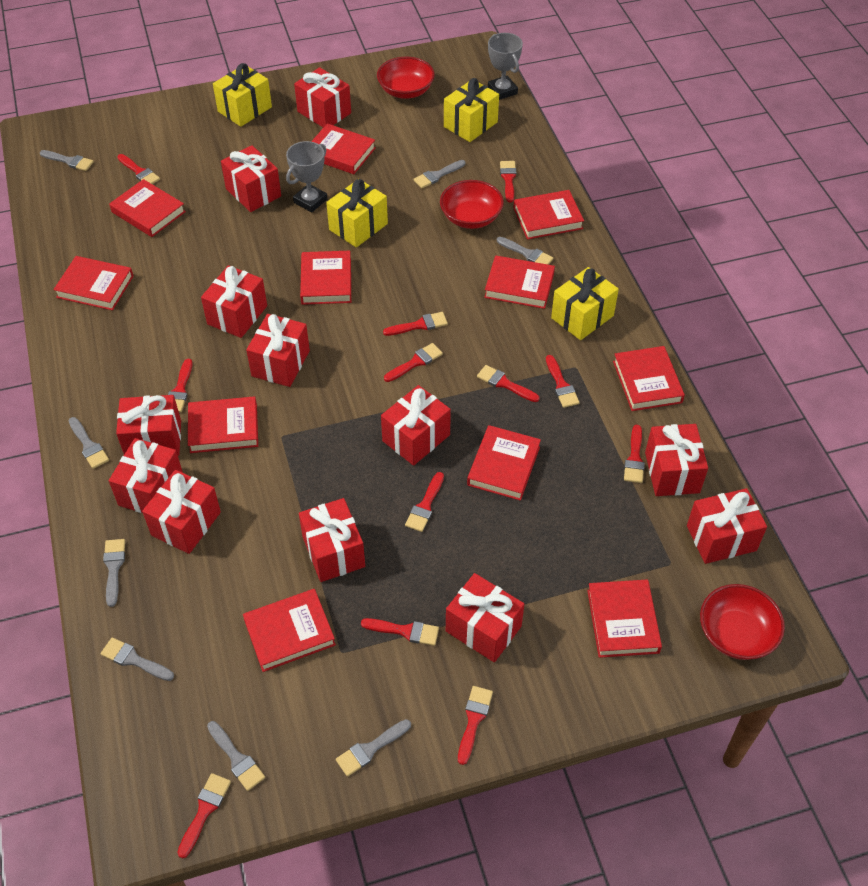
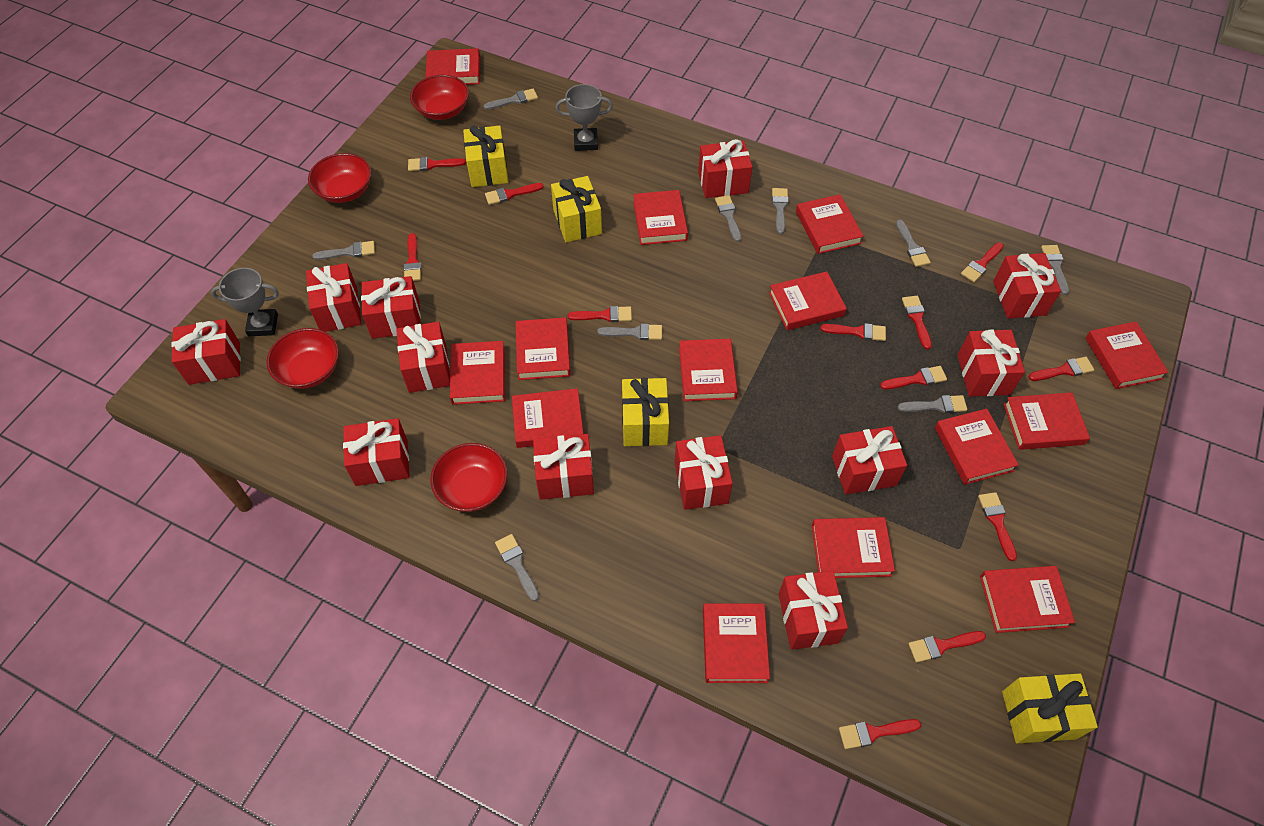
grey brush: 8 -> 9
red book: 11 -> 14
red bowl: 3 -> 4

